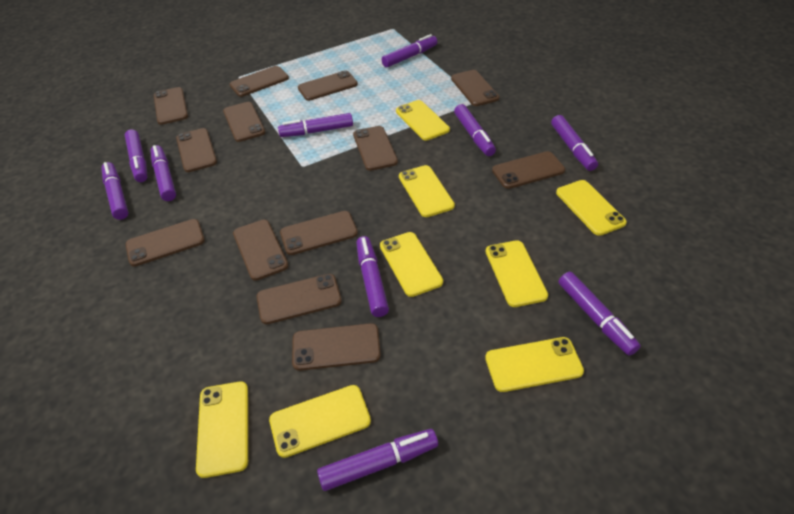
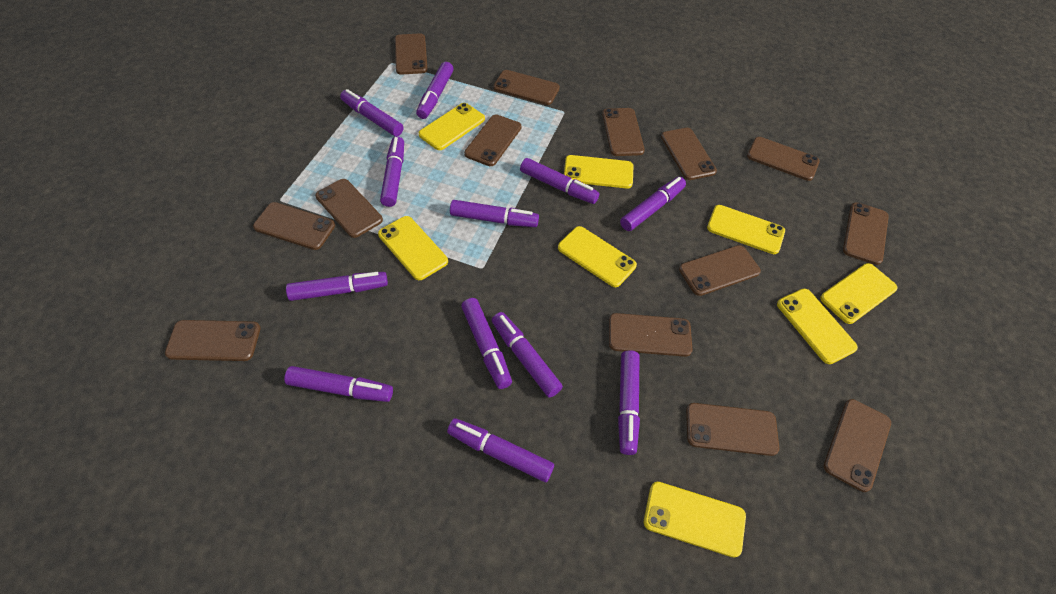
brown phone: 13 -> 14
purple marker: 10 -> 12

